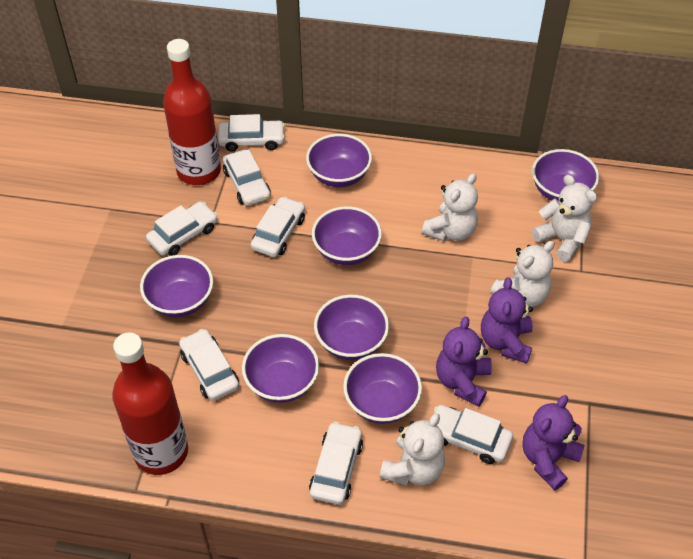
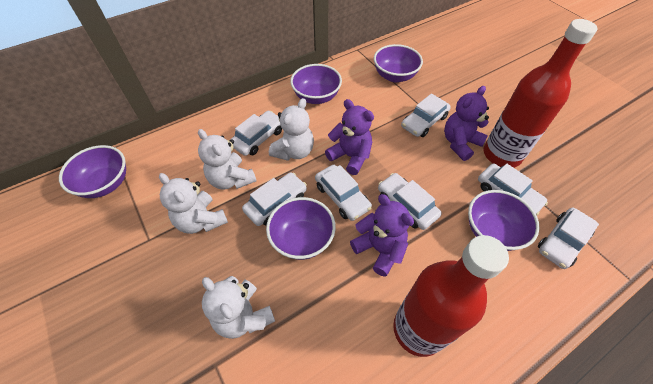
purple bowl: 7 -> 5

